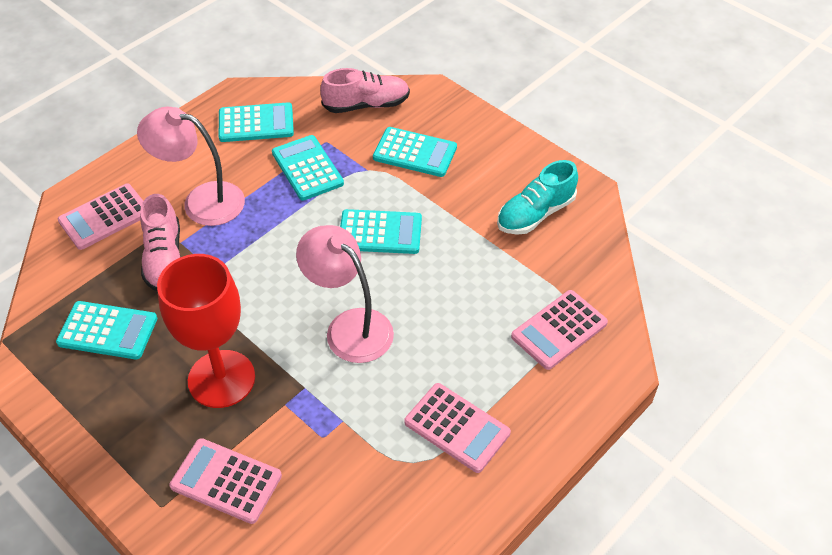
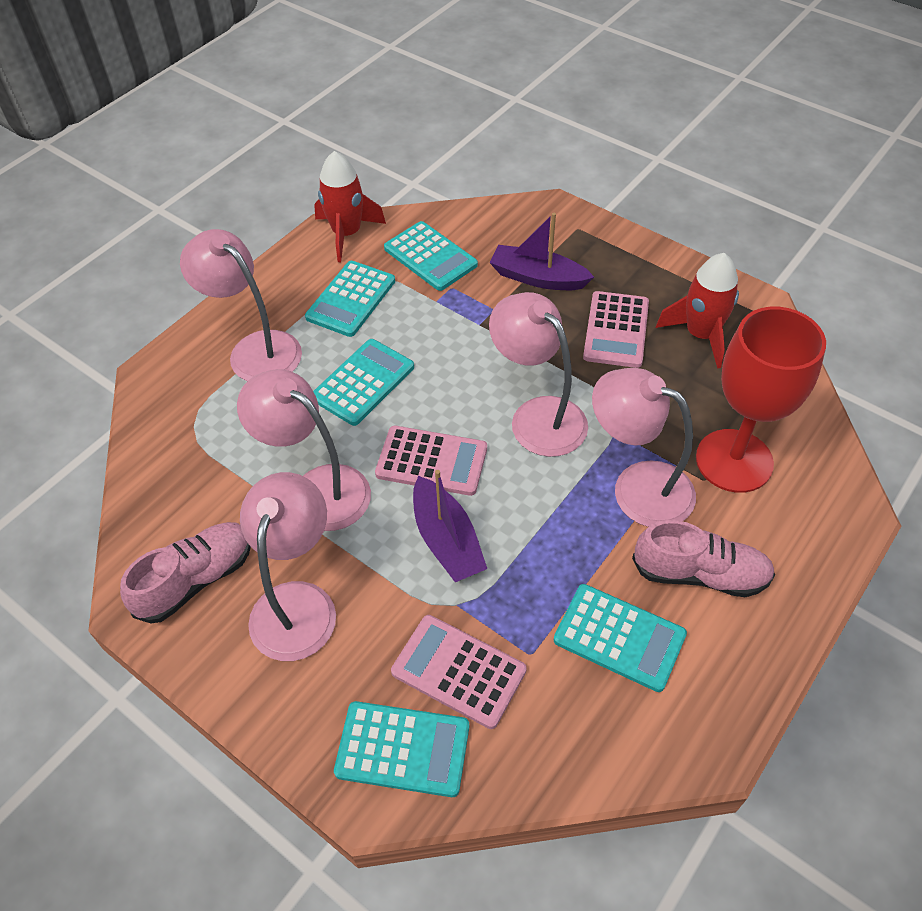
pink calculator: 4 -> 3
pink lamp: 2 -> 5
purple boat: 0 -> 2
red rocket: 0 -> 2
turquoise shoe: 1 -> 0

